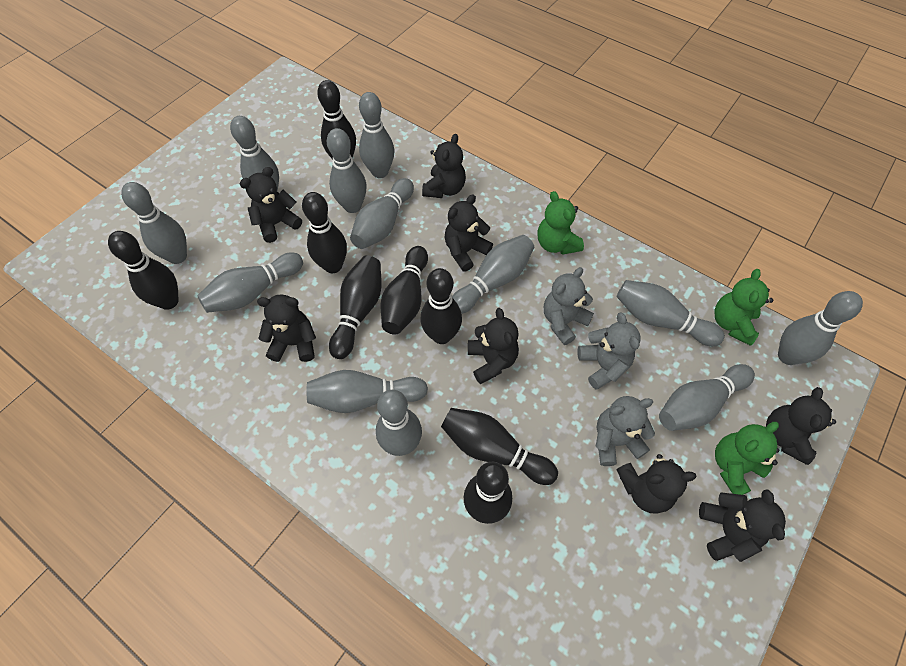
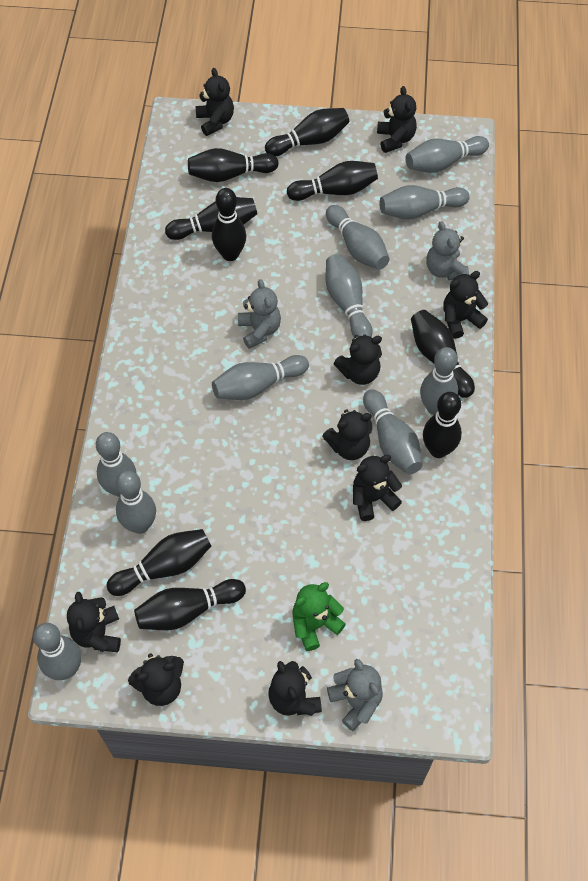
black bowling pin: 8 -> 9
black teddy bear: 8 -> 9
green teddy bear: 3 -> 1
grey bowling pin: 12 -> 10

